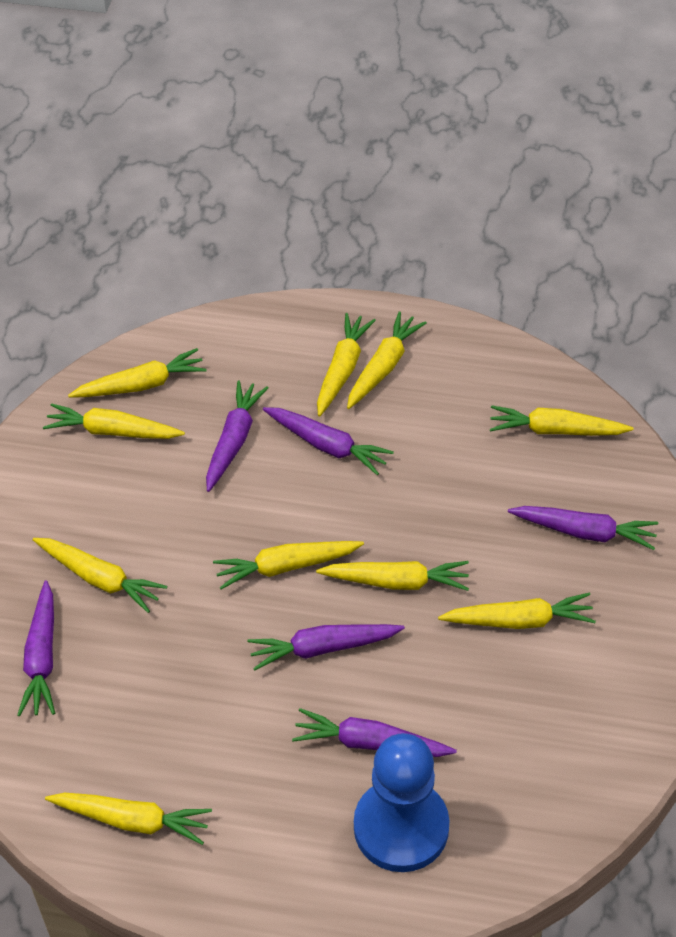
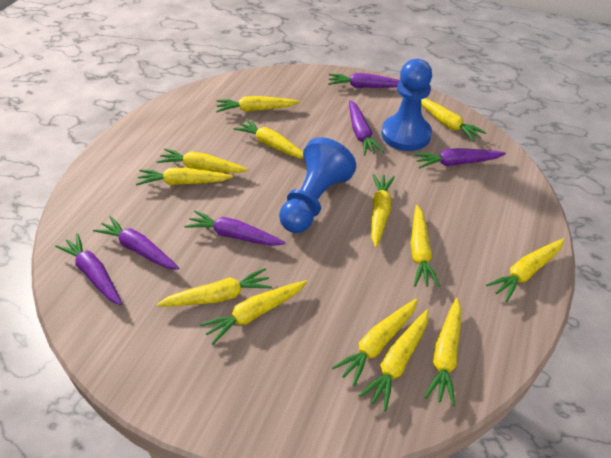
blue pawn: 1 -> 2
yellow carrot: 10 -> 13

